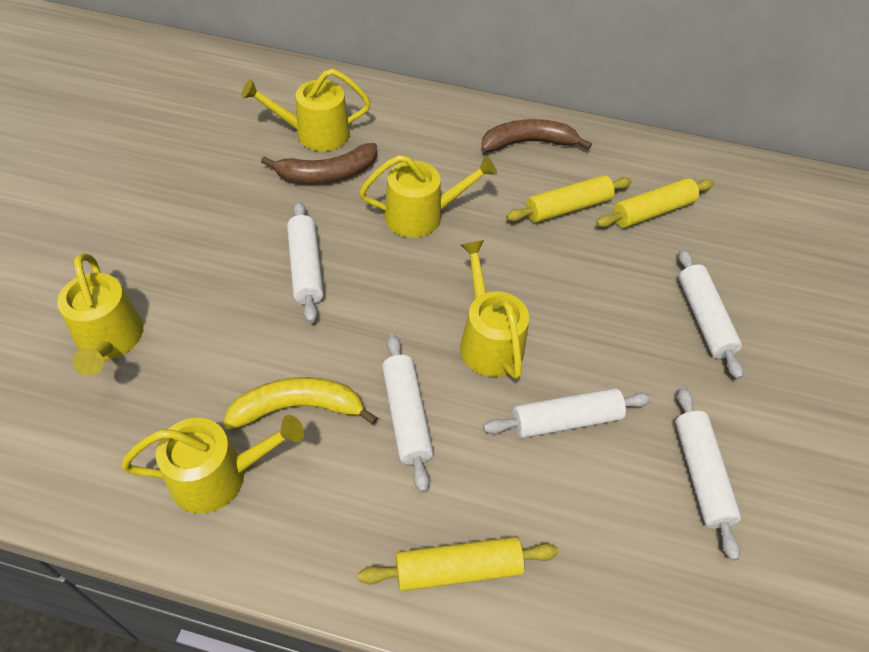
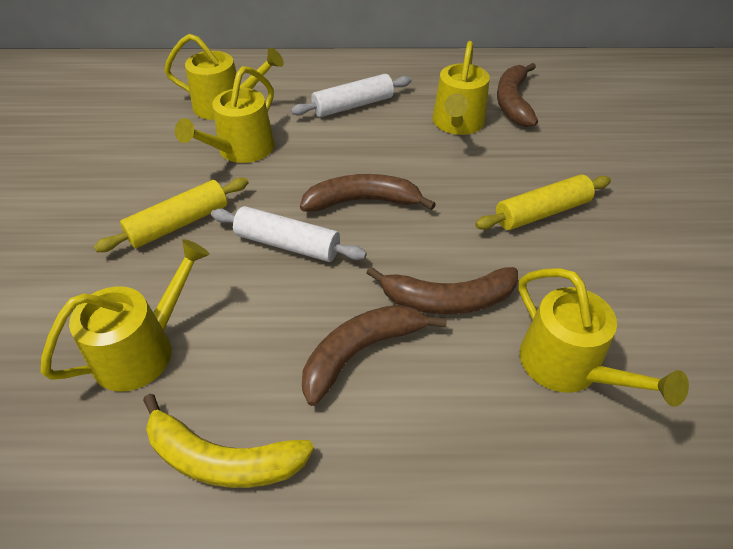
brown banana: 2 -> 4
white rolling pin: 5 -> 2
yellow rolling pin: 3 -> 2

